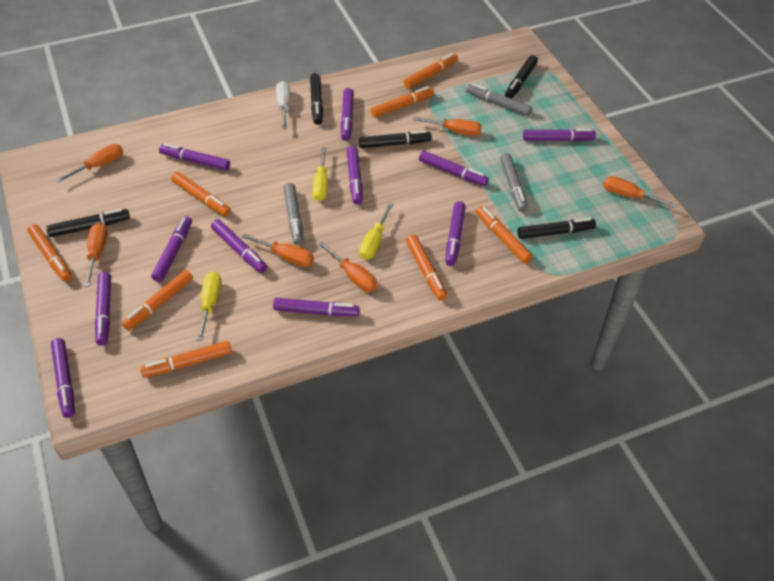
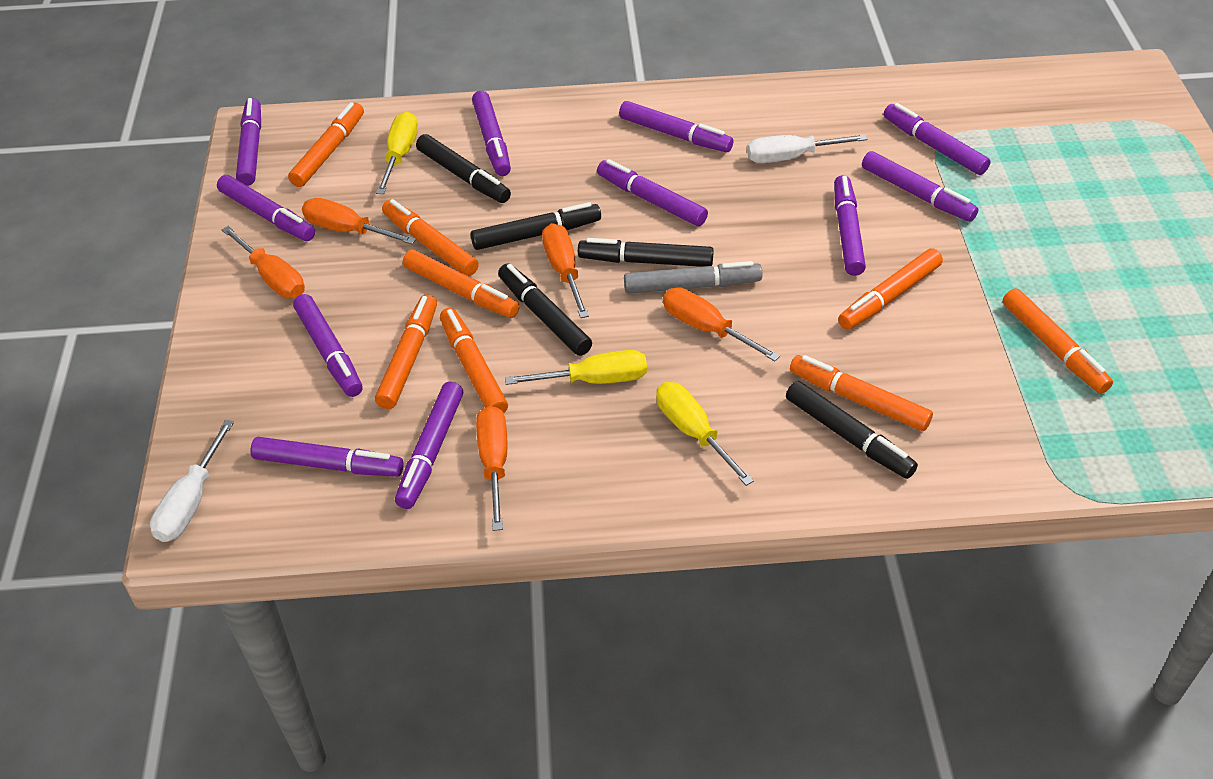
grey marker: 3 -> 1
orange screwdriver: 6 -> 5
white screwdriver: 1 -> 2

